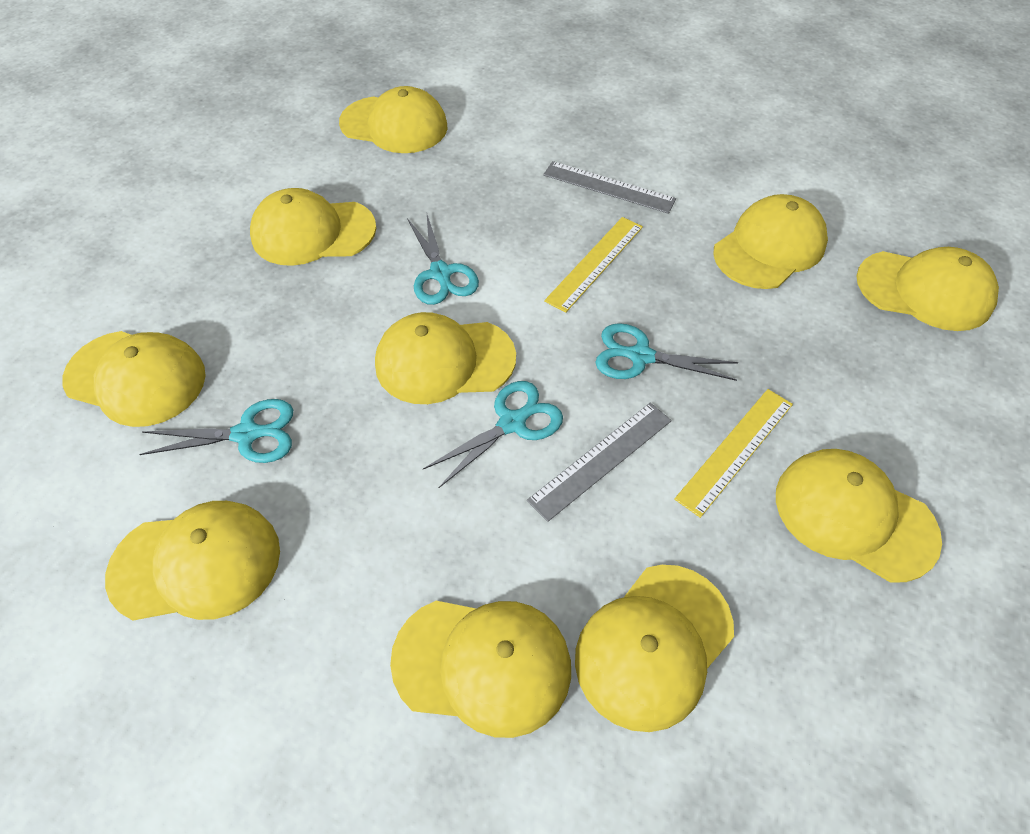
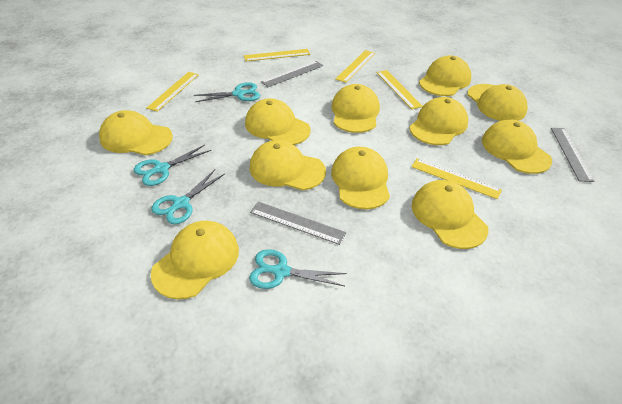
grey ruler: 2 -> 3
yellow cap: 10 -> 11
yellow ruler: 2 -> 5

